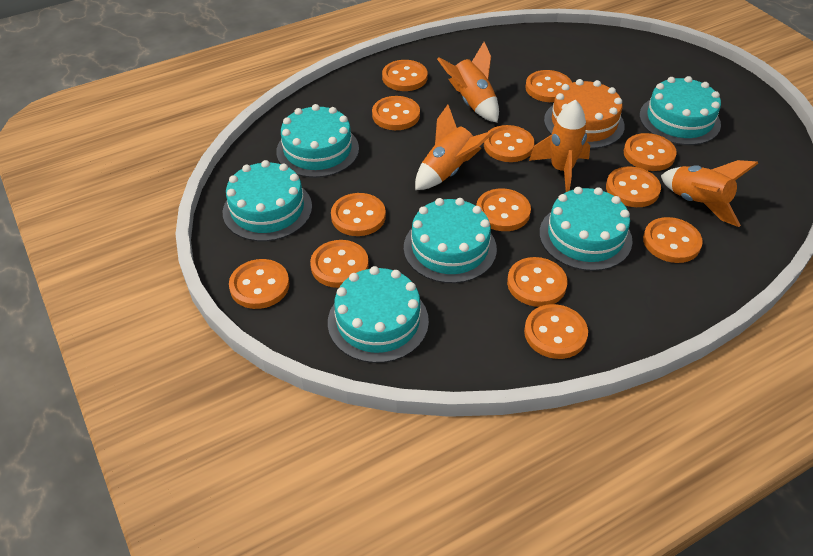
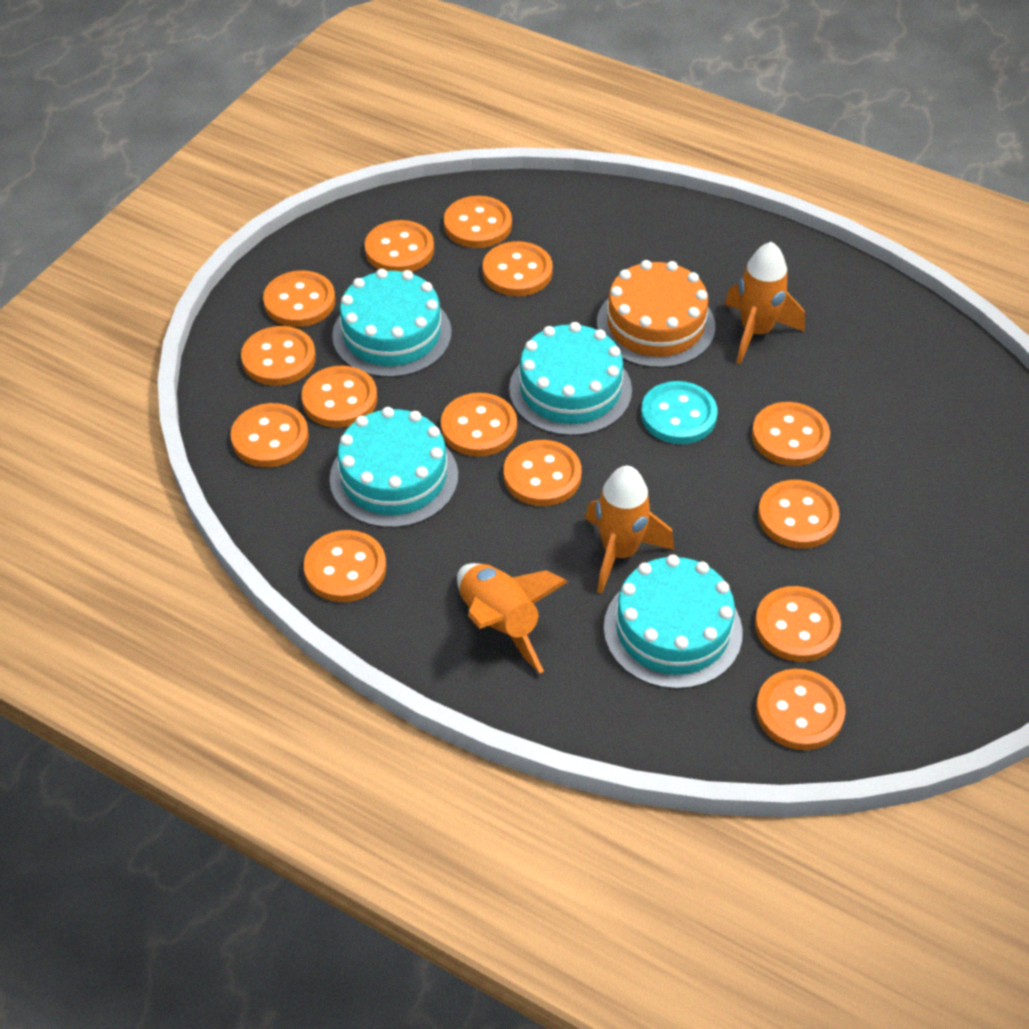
orange button: 13 -> 14
orange rocket: 4 -> 3
turquoise button: 0 -> 1
turquoise cake: 6 -> 4

